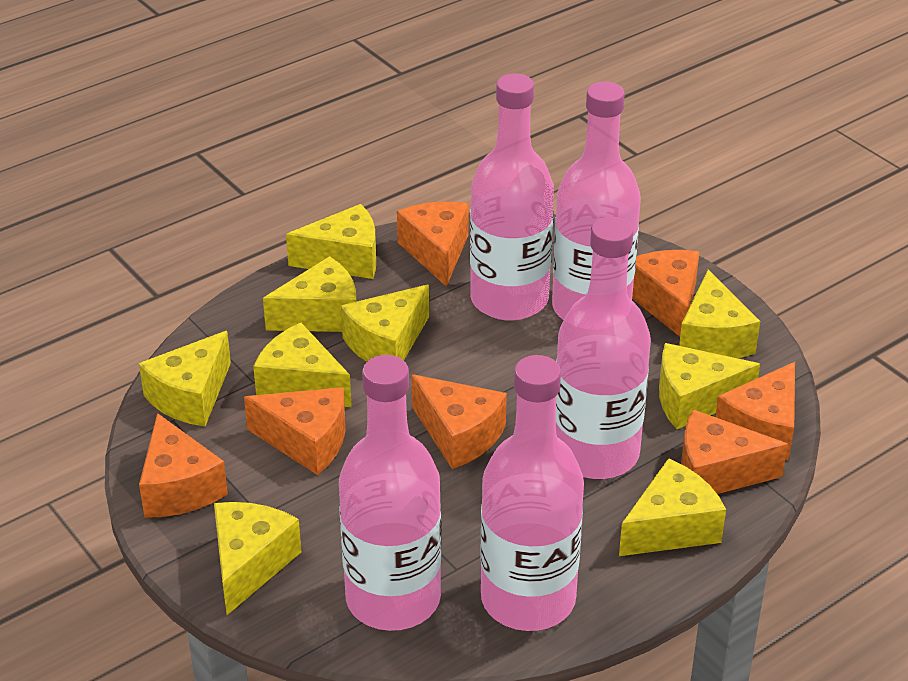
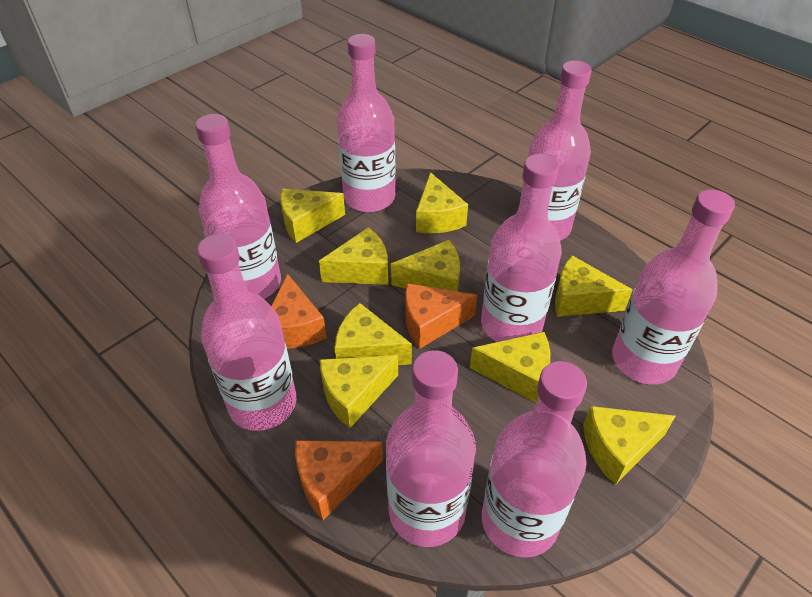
orange cheese: 7 -> 3
pink bottle: 5 -> 8

